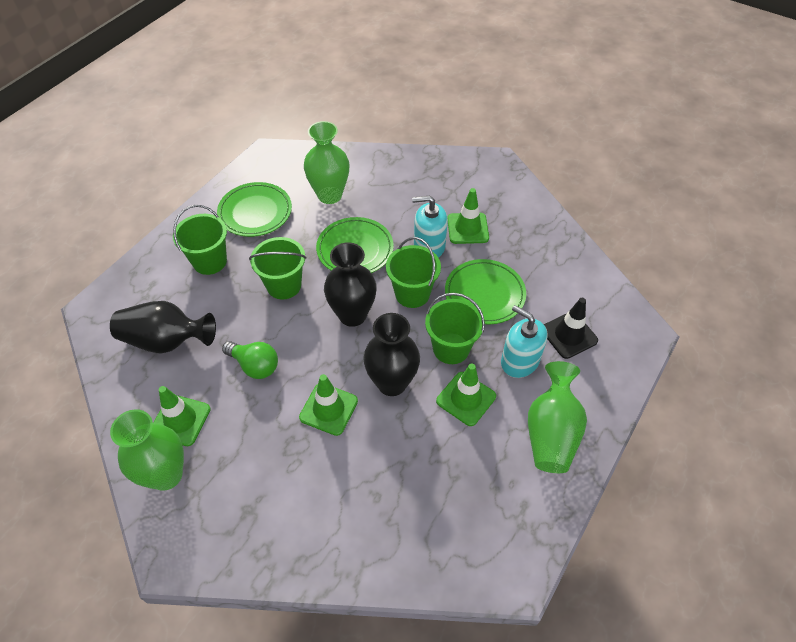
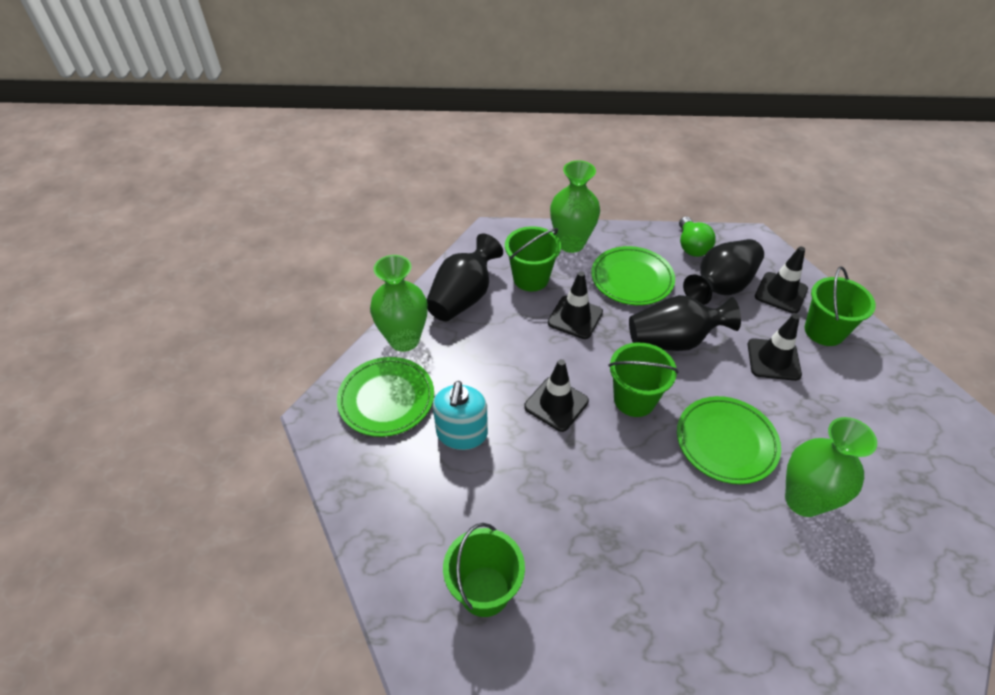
black traffic cone: 1 -> 4
green traffic cone: 4 -> 0
turquoise soap dispenser: 2 -> 1

